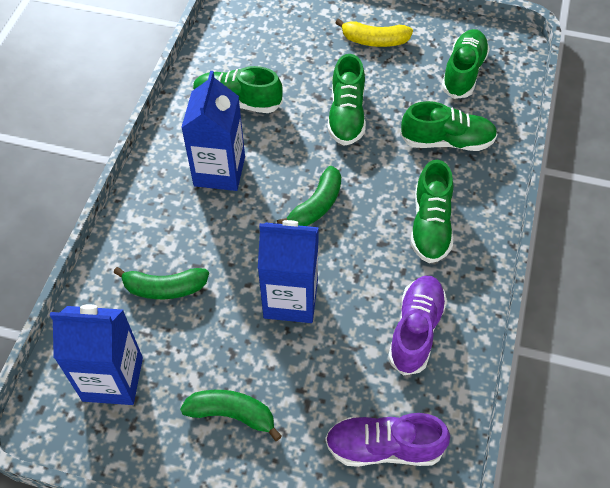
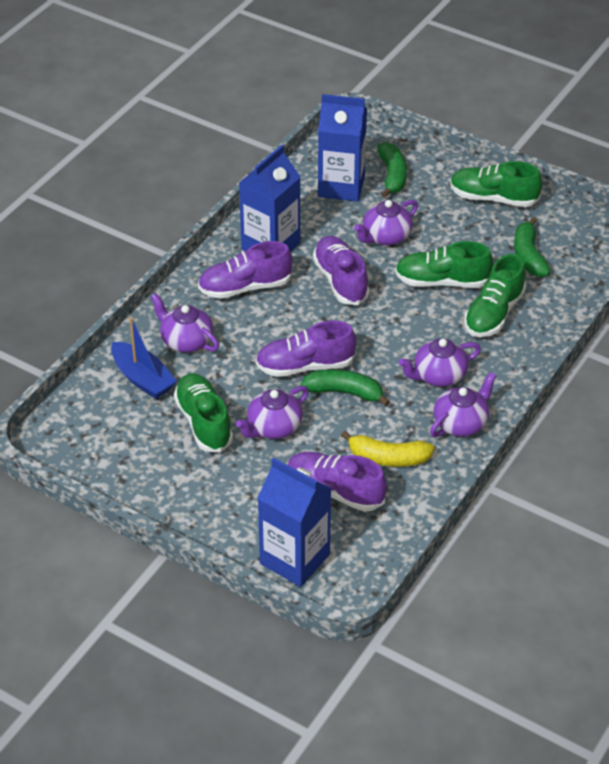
blue boat: 0 -> 1
green shoe: 5 -> 4
purple shoe: 2 -> 4
purple teapot: 0 -> 5

